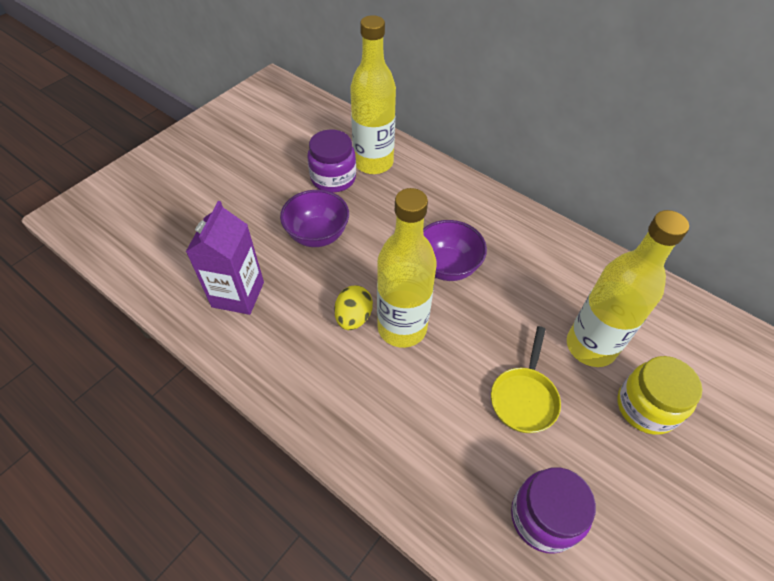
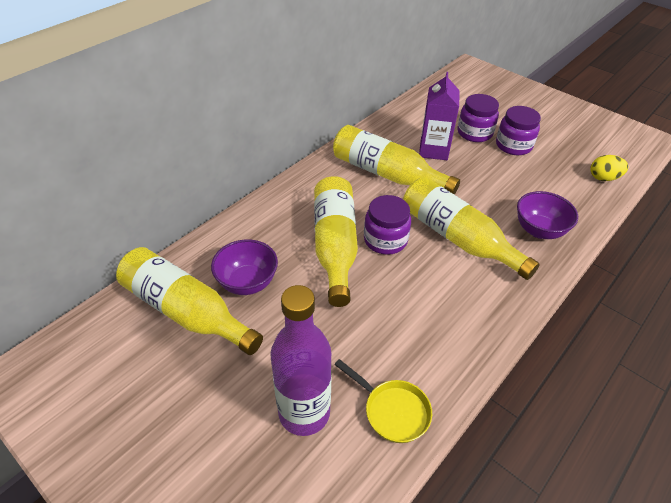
purple bottle: 0 -> 1
purple jar: 2 -> 3
yellow bottle: 3 -> 4
yellow jar: 1 -> 0

